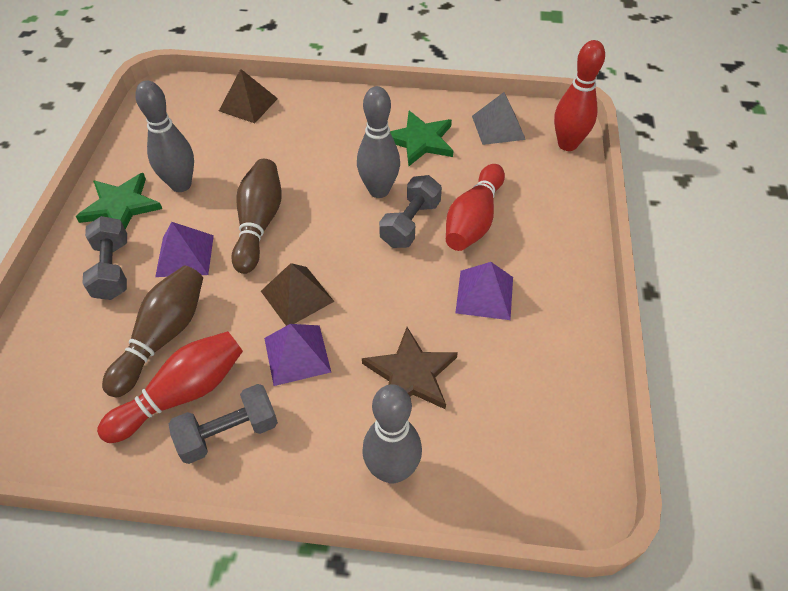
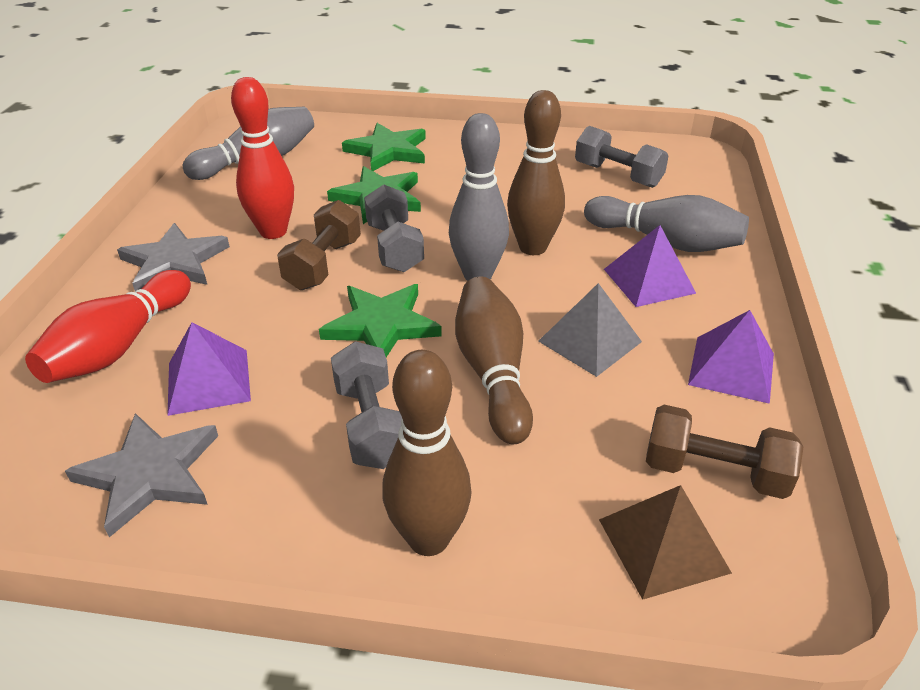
brown bowling pin: 2 -> 3
brown dumbbell: 0 -> 2
brown pyramid: 2 -> 1
brown star: 1 -> 0
green star: 2 -> 3
grey star: 0 -> 2
red bowling pin: 3 -> 2

